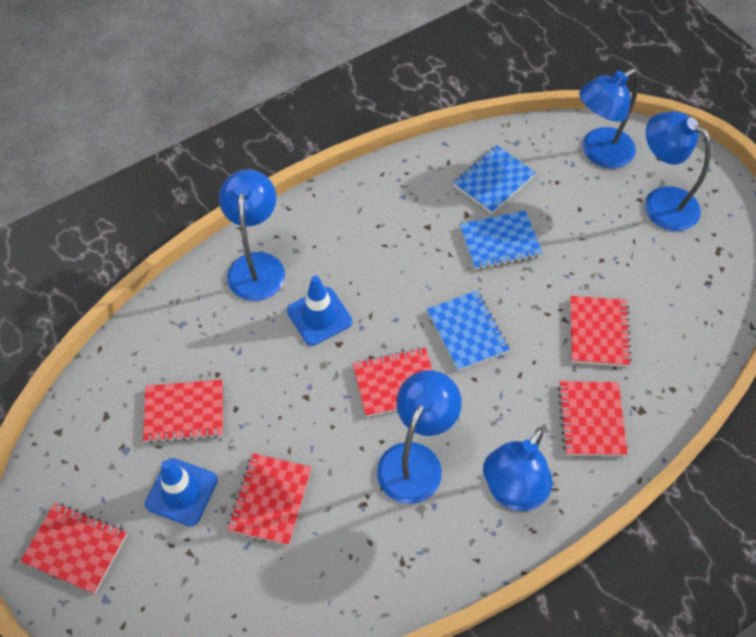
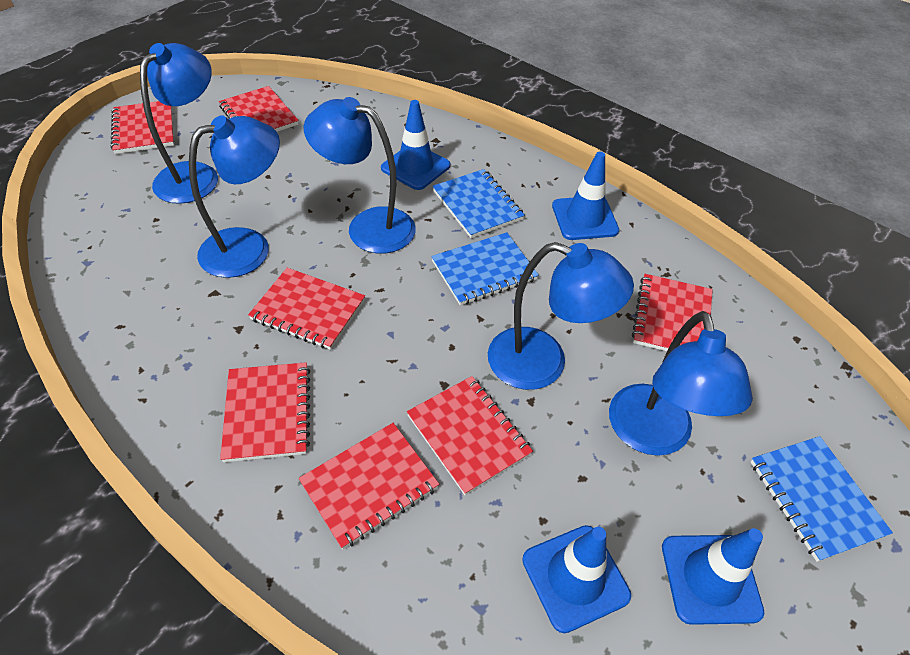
blue traffic cone: 2 -> 4
red notebook: 6 -> 7

